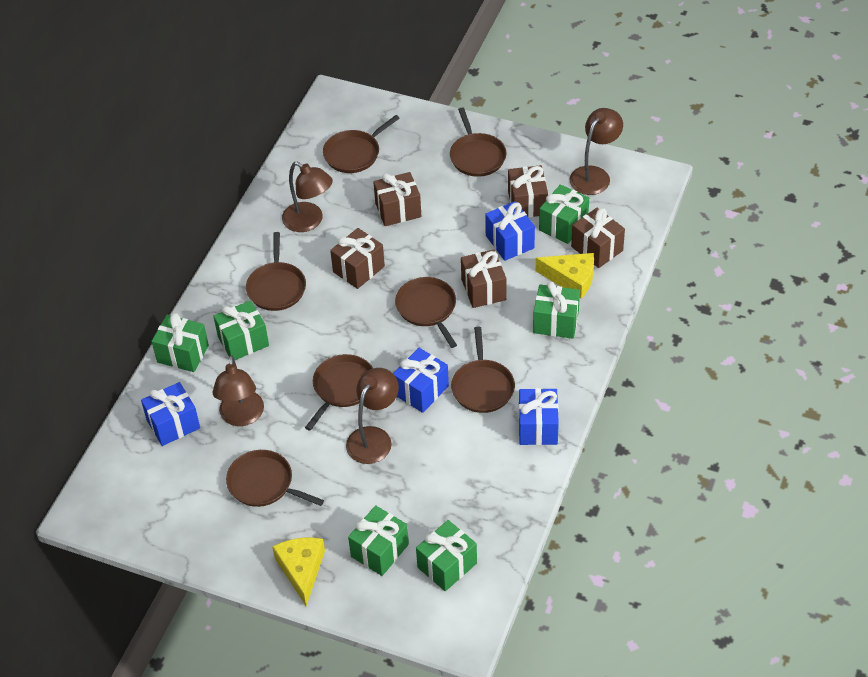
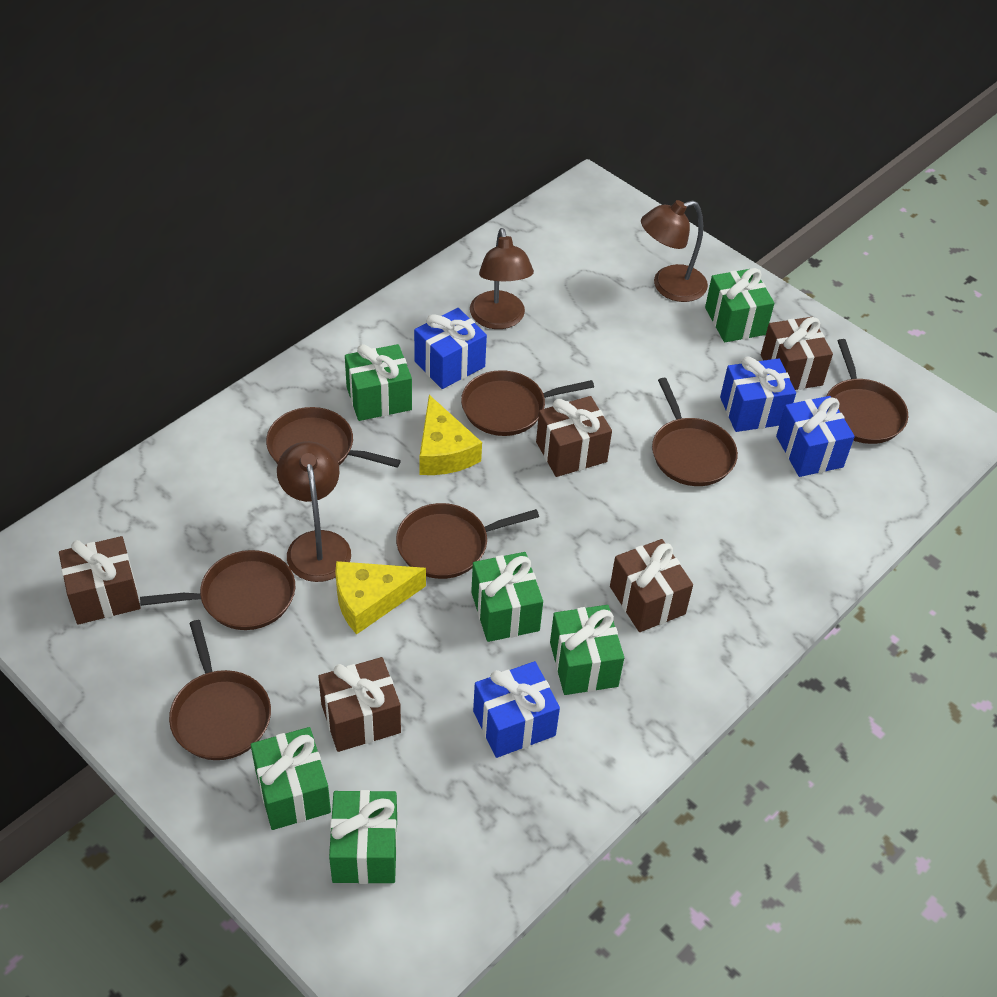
brown lamp: 4 -> 3

